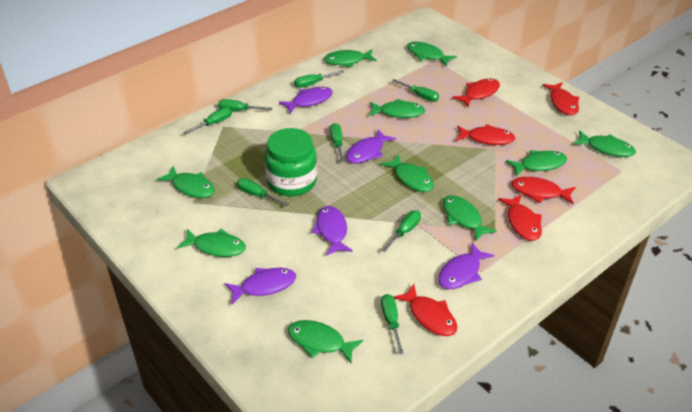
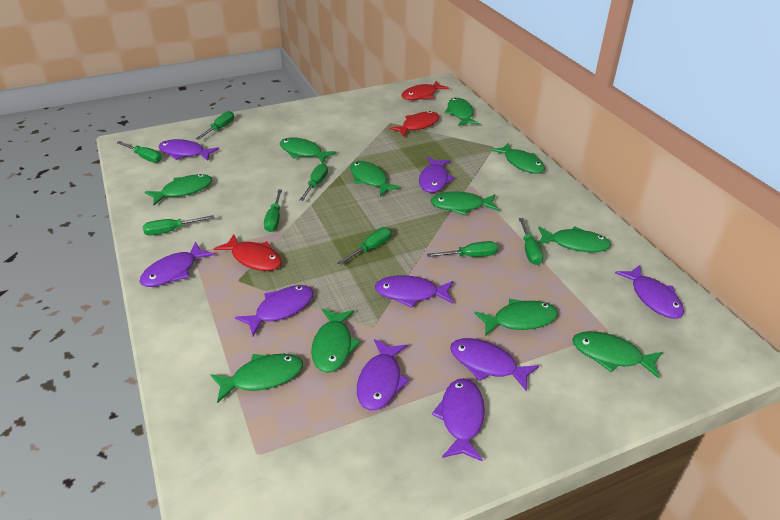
green fish: 10 -> 11
green jar: 1 -> 0
purple fish: 5 -> 9
red fish: 6 -> 3

